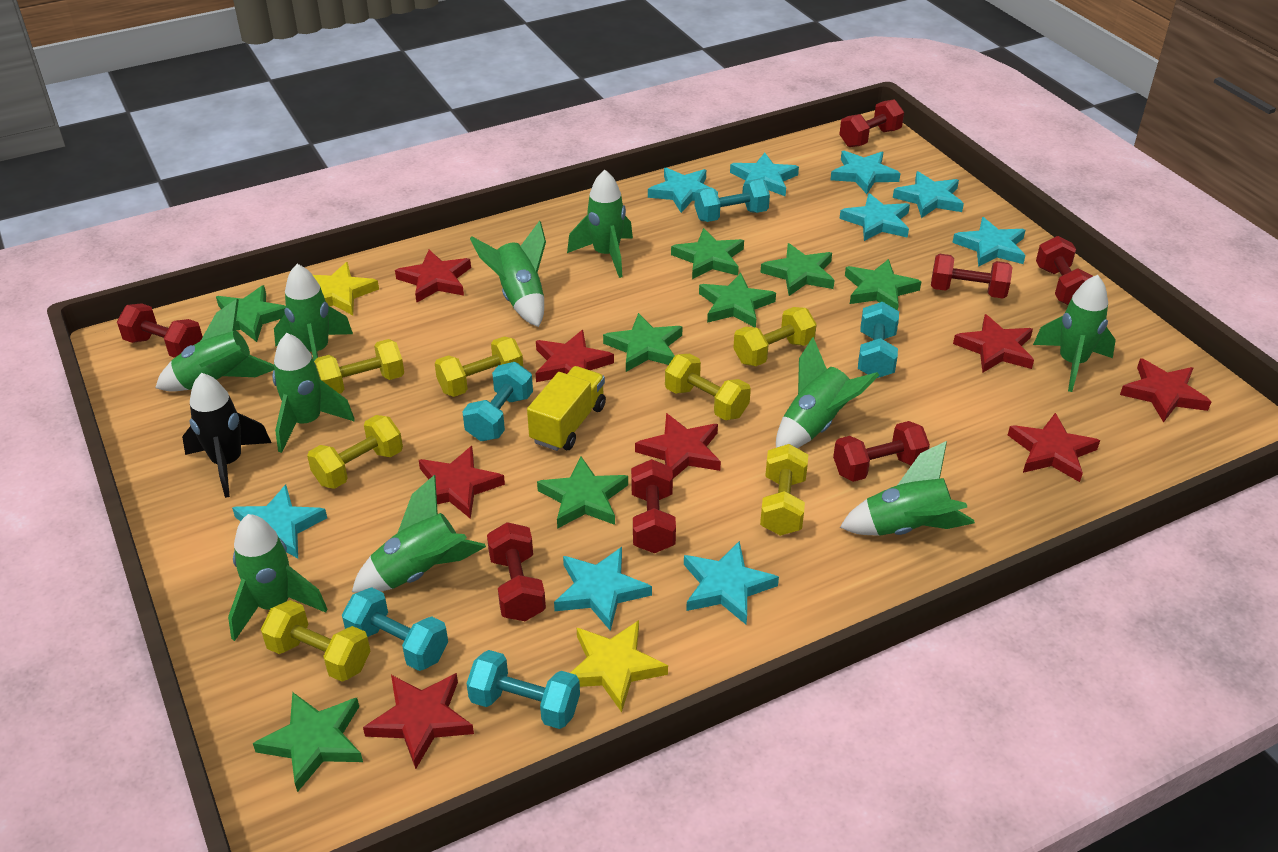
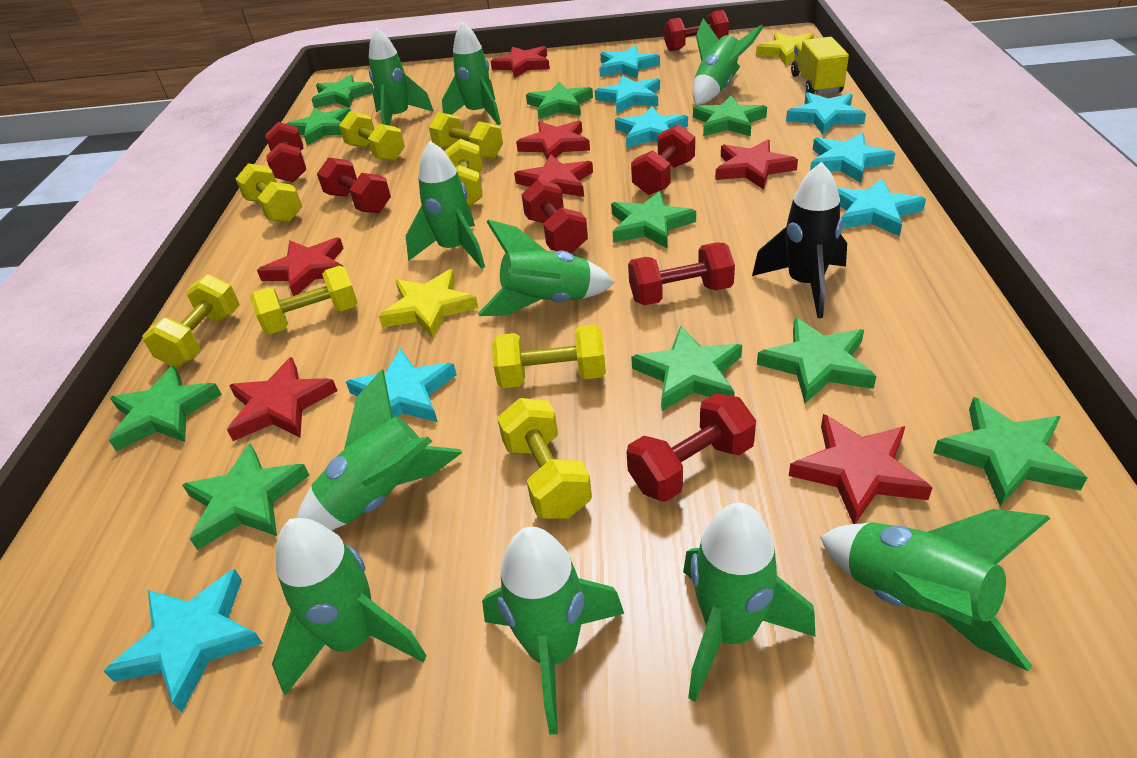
green star: 8 -> 10
red star: 8 -> 7
turquoise dumbbell: 5 -> 0
turquoise star: 9 -> 8
yellow dumbbell: 7 -> 8

